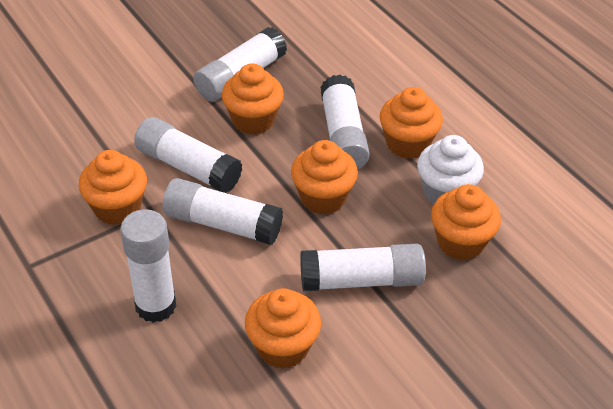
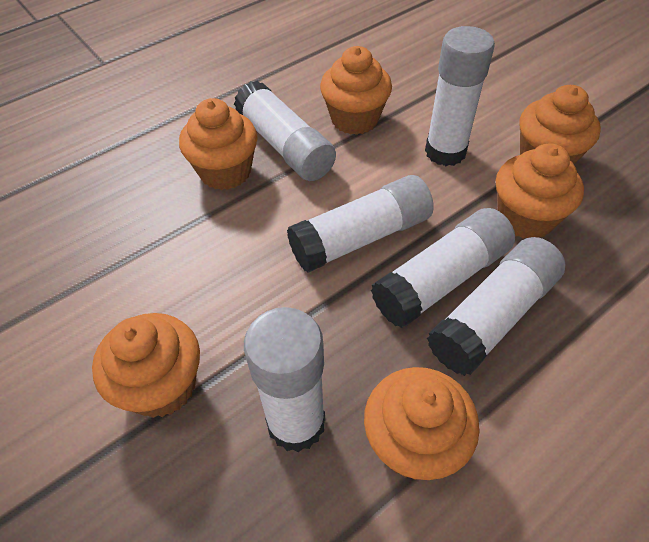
white cupcake: 1 -> 0

